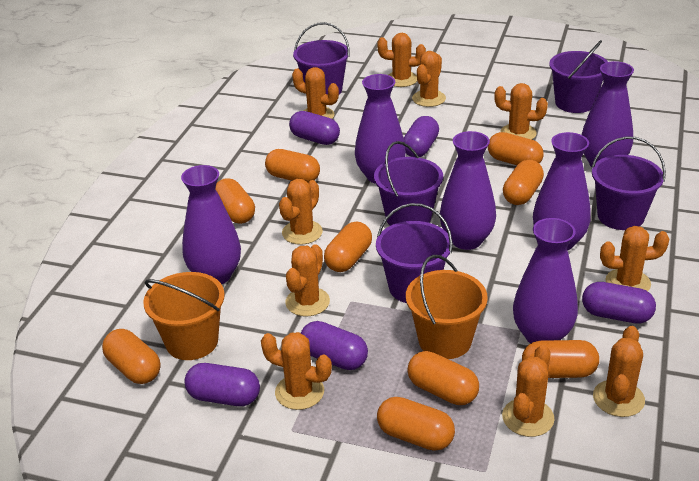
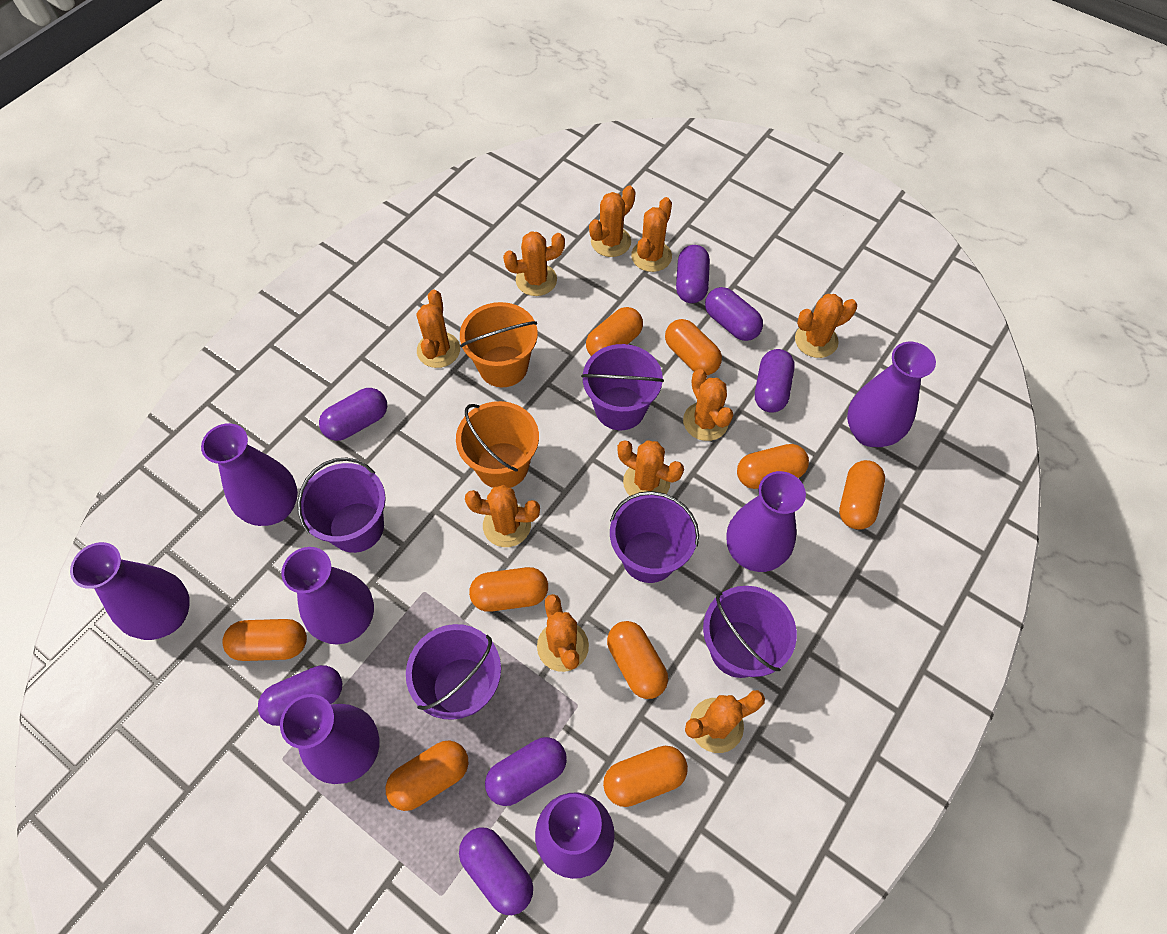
purple capsule: 5 -> 7
purple vase: 6 -> 7

